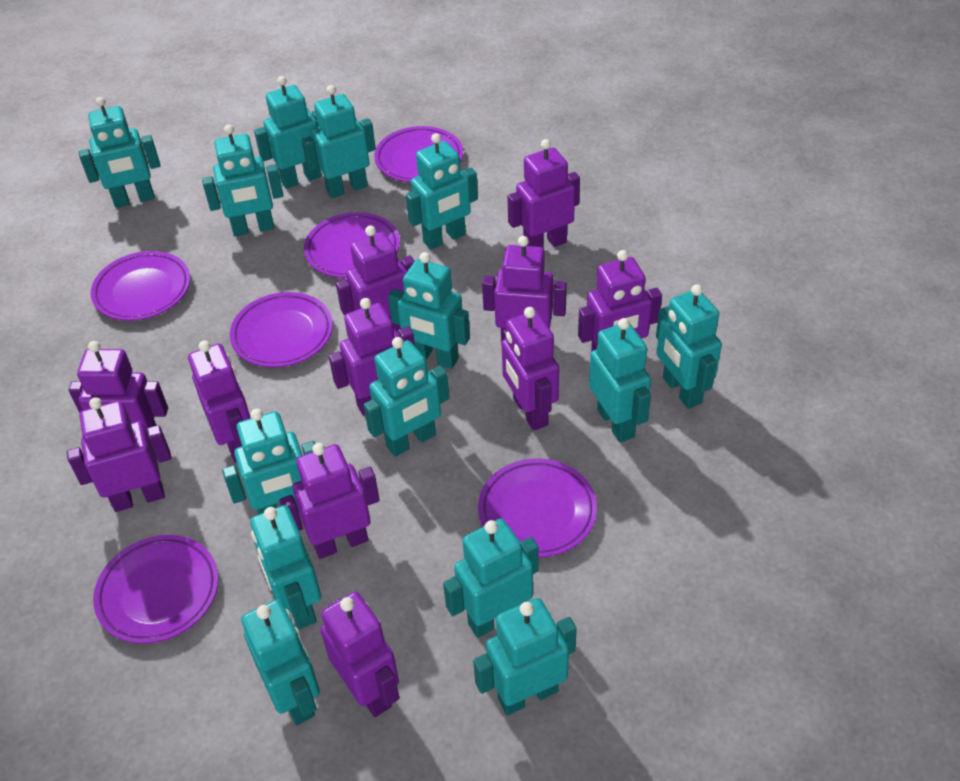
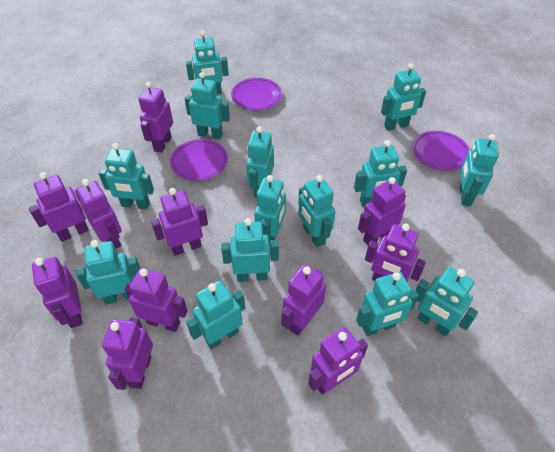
purple plate: 6 -> 3

